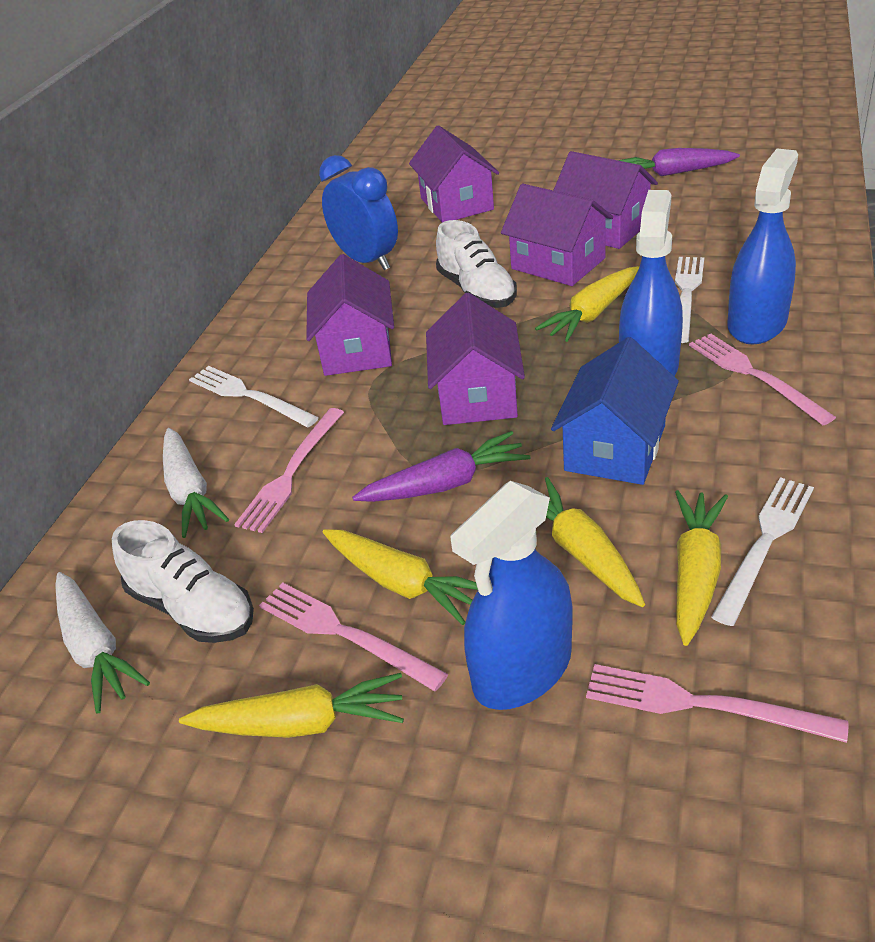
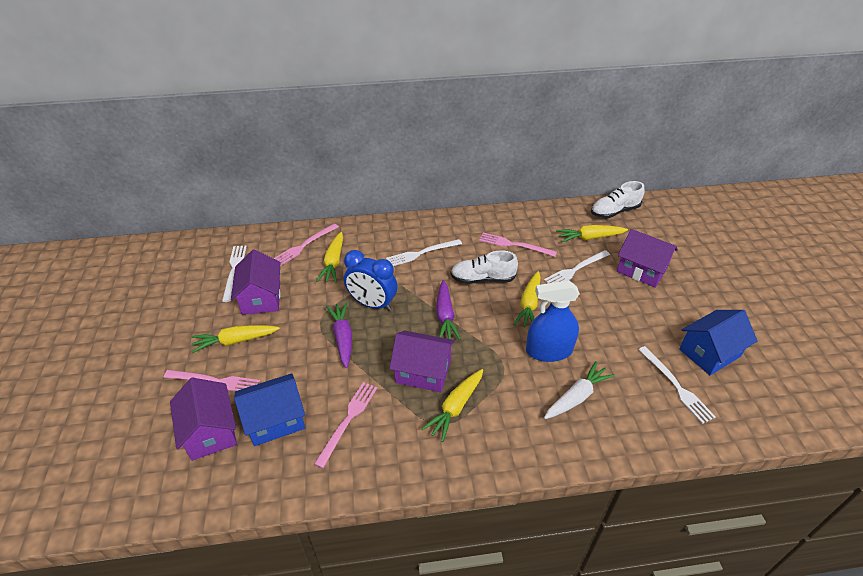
blue house: 1 -> 2
blue spray bottle: 3 -> 1
purple house: 5 -> 4
white carrot: 2 -> 1
white fork: 3 -> 4

